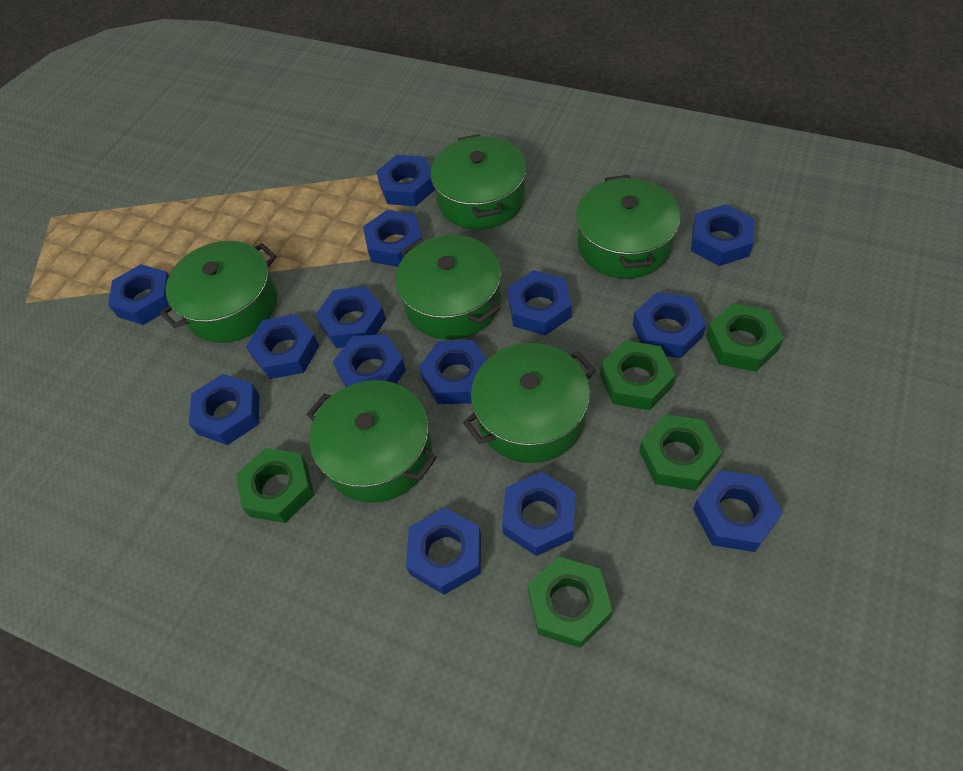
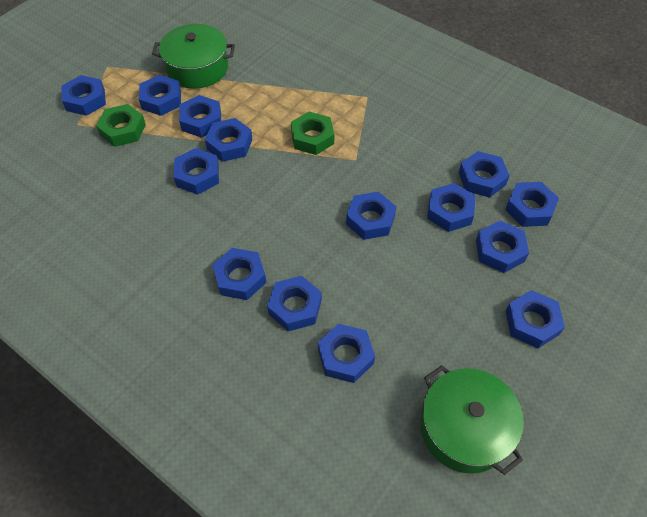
green nut: 5 -> 2
green pot: 6 -> 2

